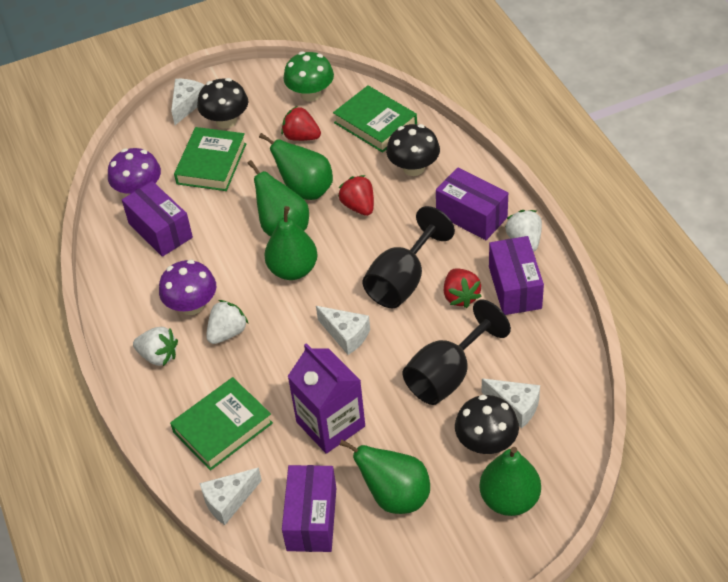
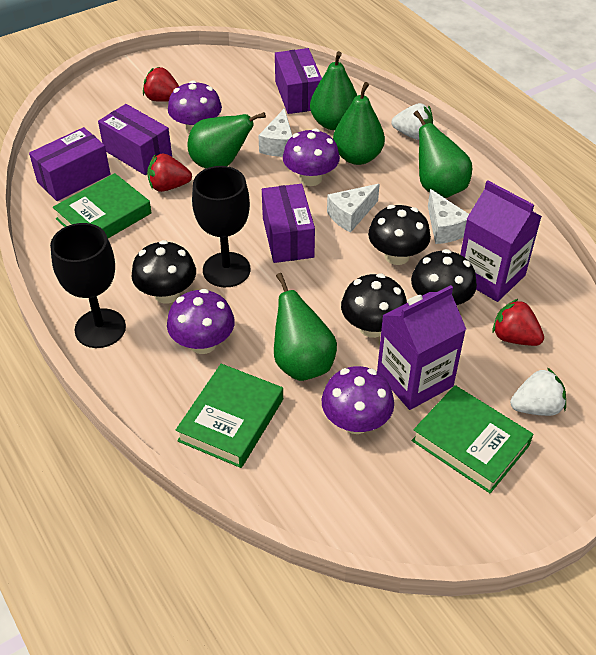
black mushroom: 3 -> 4
green mushroom: 1 -> 0
purple carton: 1 -> 2
purple mushroom: 2 -> 4
white cheese: 4 -> 3
white strawberry: 3 -> 2

